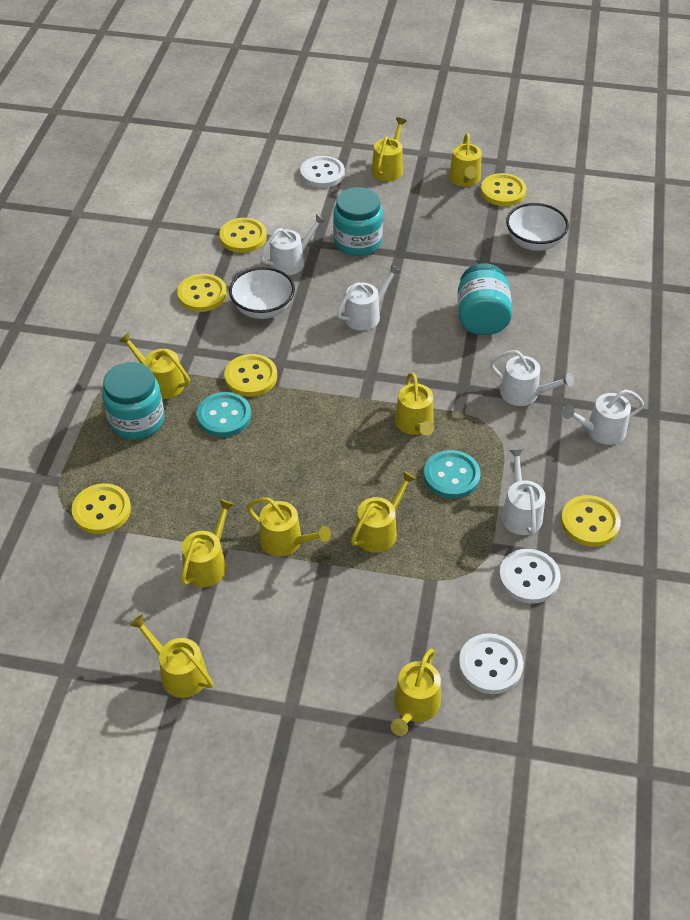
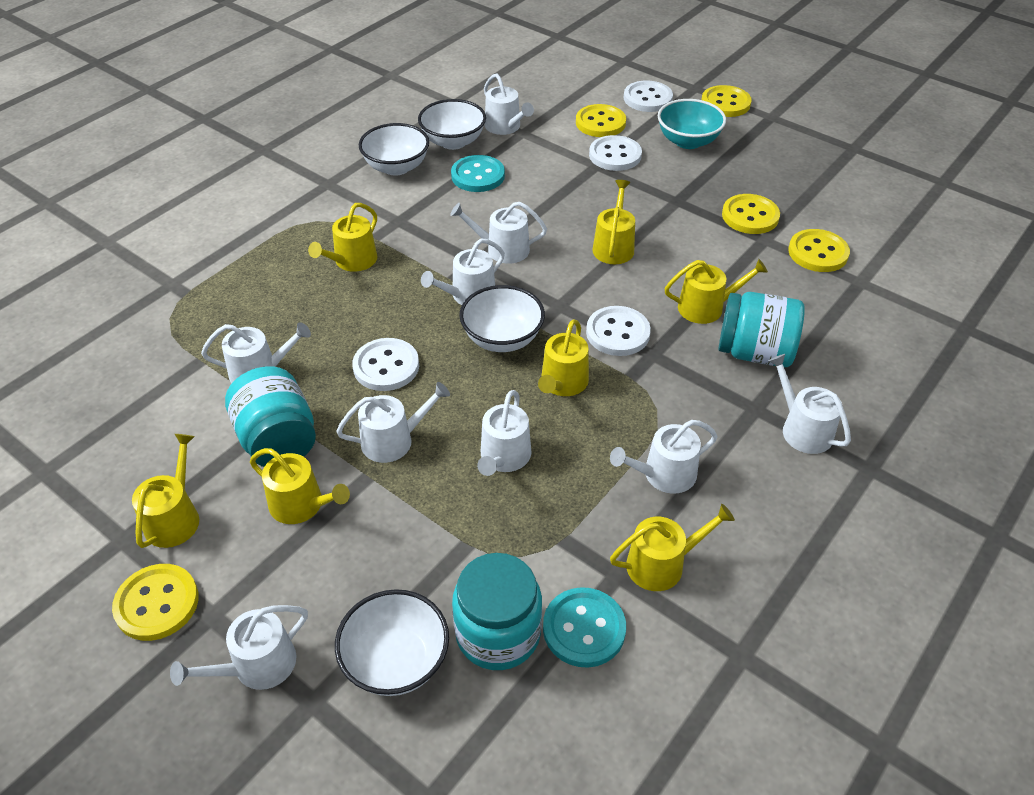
turquoise bowl: 0 -> 1
white bowl: 2 -> 4
white button: 3 -> 4
white watering can: 5 -> 9
yellow button: 6 -> 5
yellow watering can: 9 -> 7

